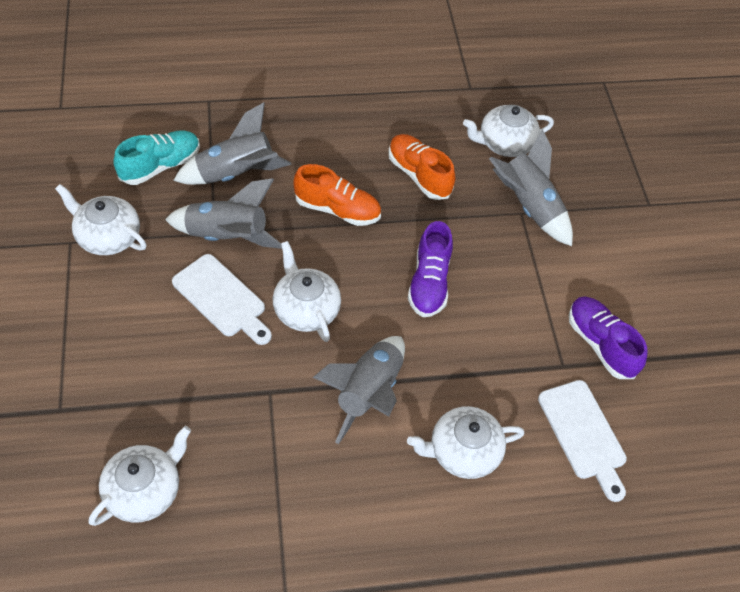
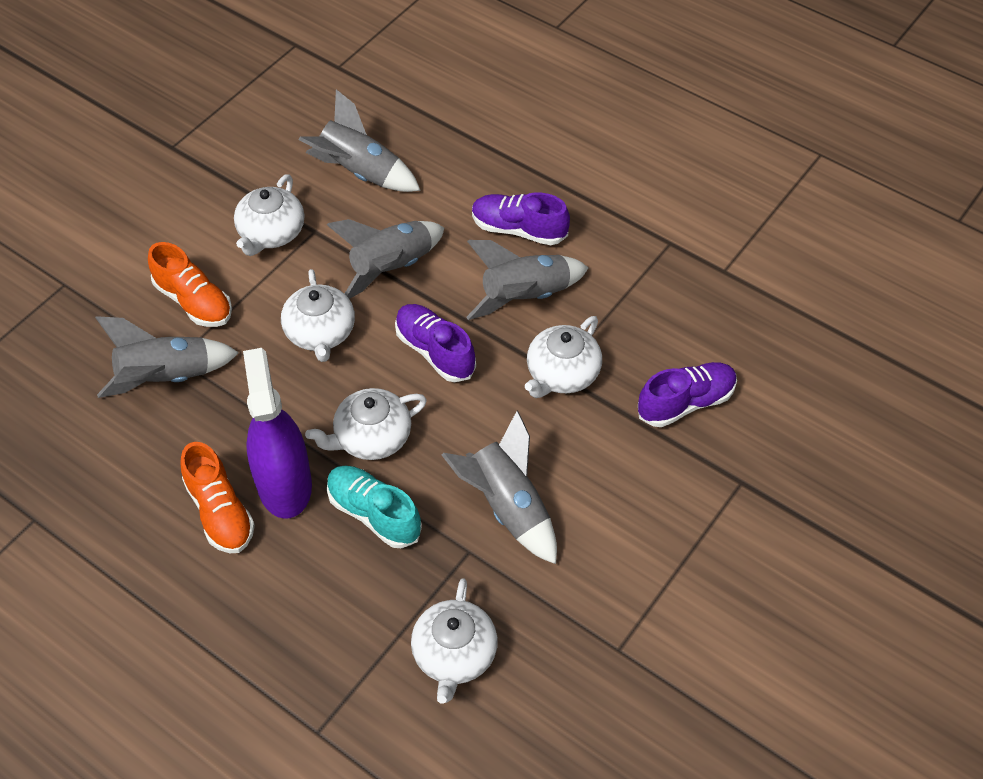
grey rocket: 4 -> 5
purple shoe: 2 -> 3
purple spray bottle: 0 -> 1
white cutting board: 2 -> 0

